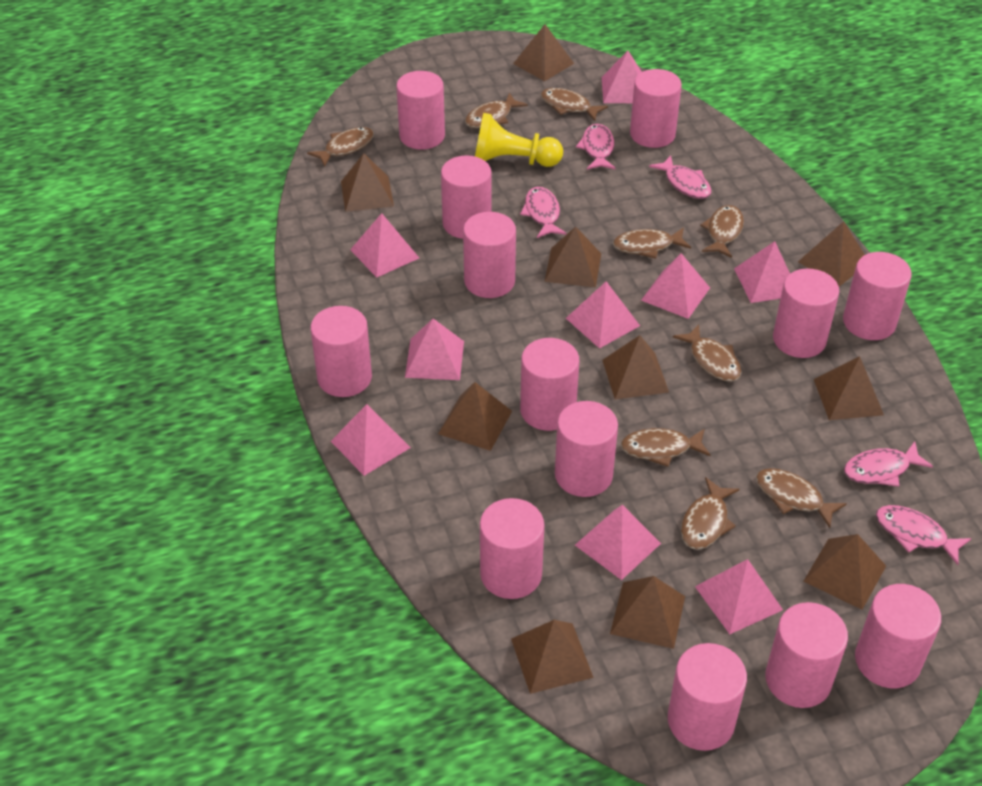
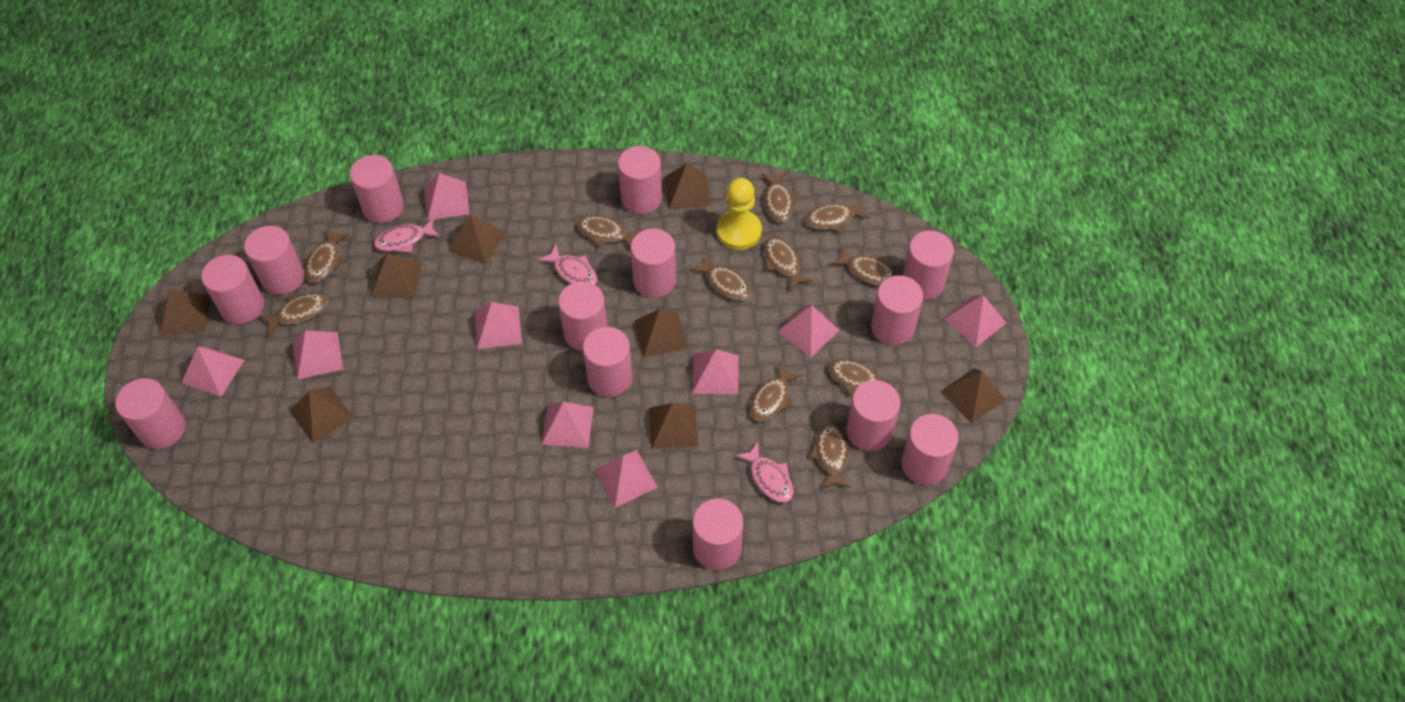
brown fish: 9 -> 11
brown pyramid: 10 -> 8
pink fish: 5 -> 3

